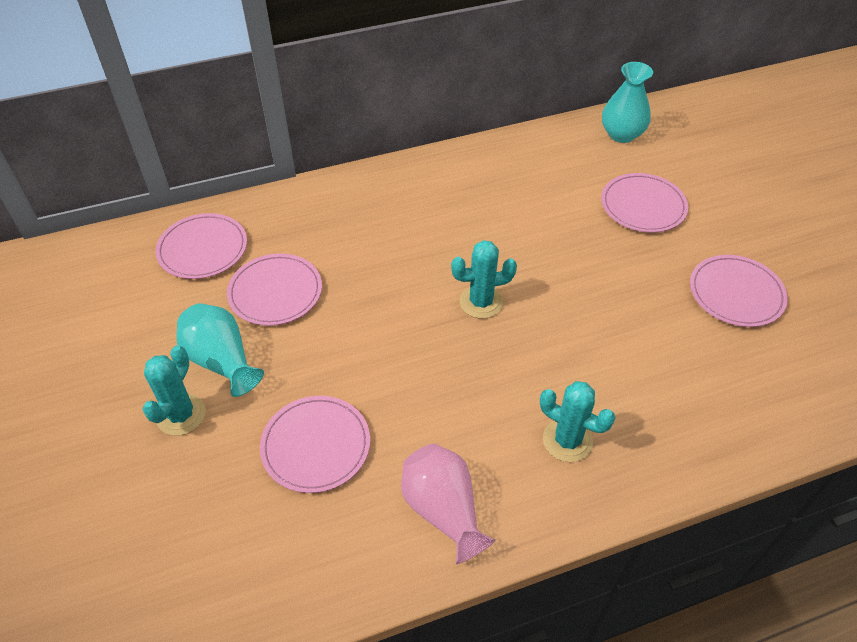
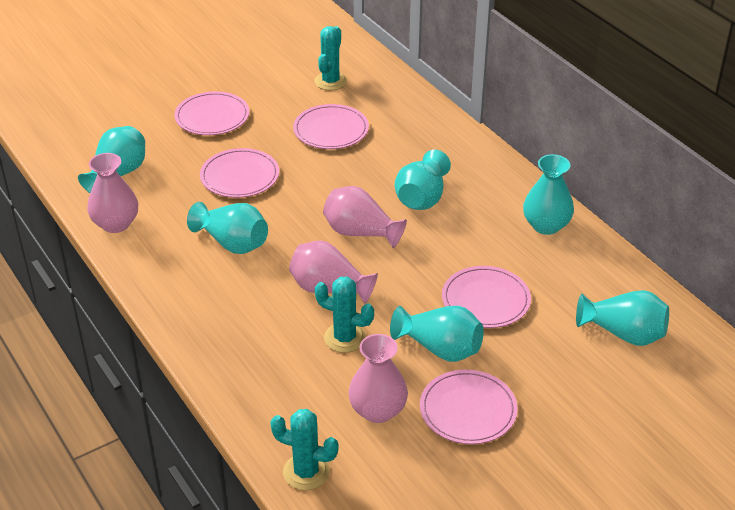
pink vase: 1 -> 4
turquoise vase: 2 -> 6

